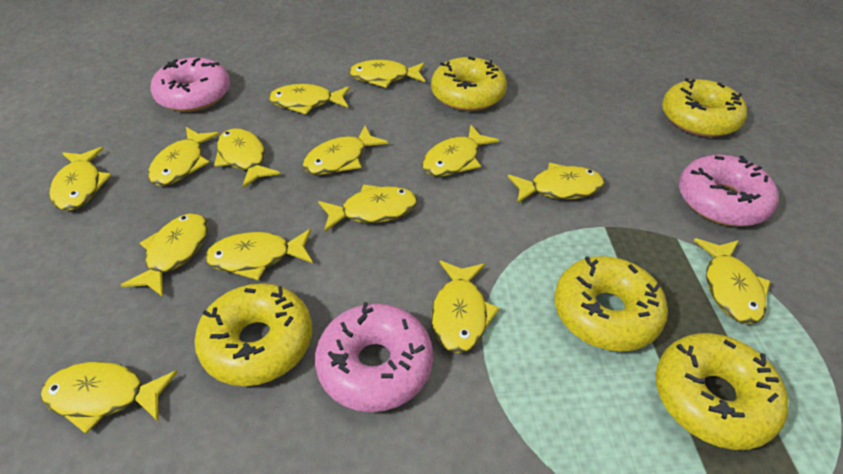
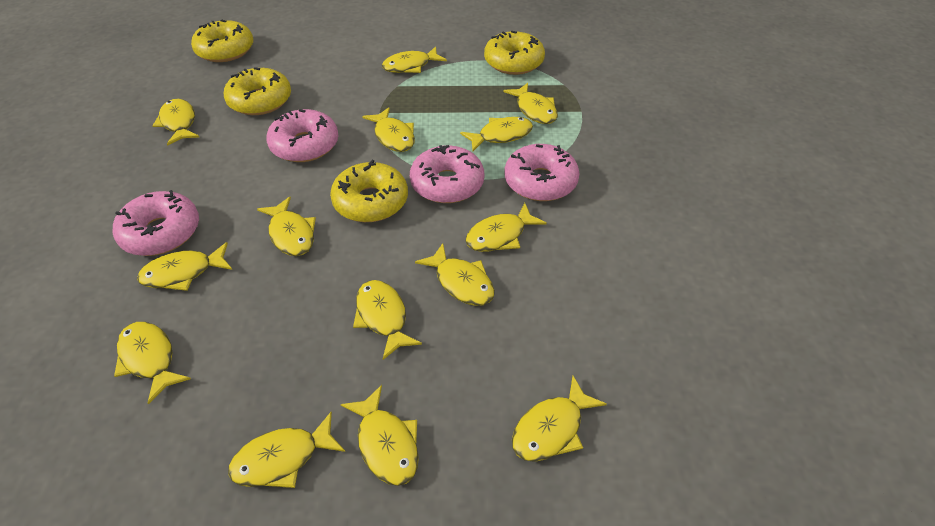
pink donut: 3 -> 4
yellow donut: 5 -> 4

